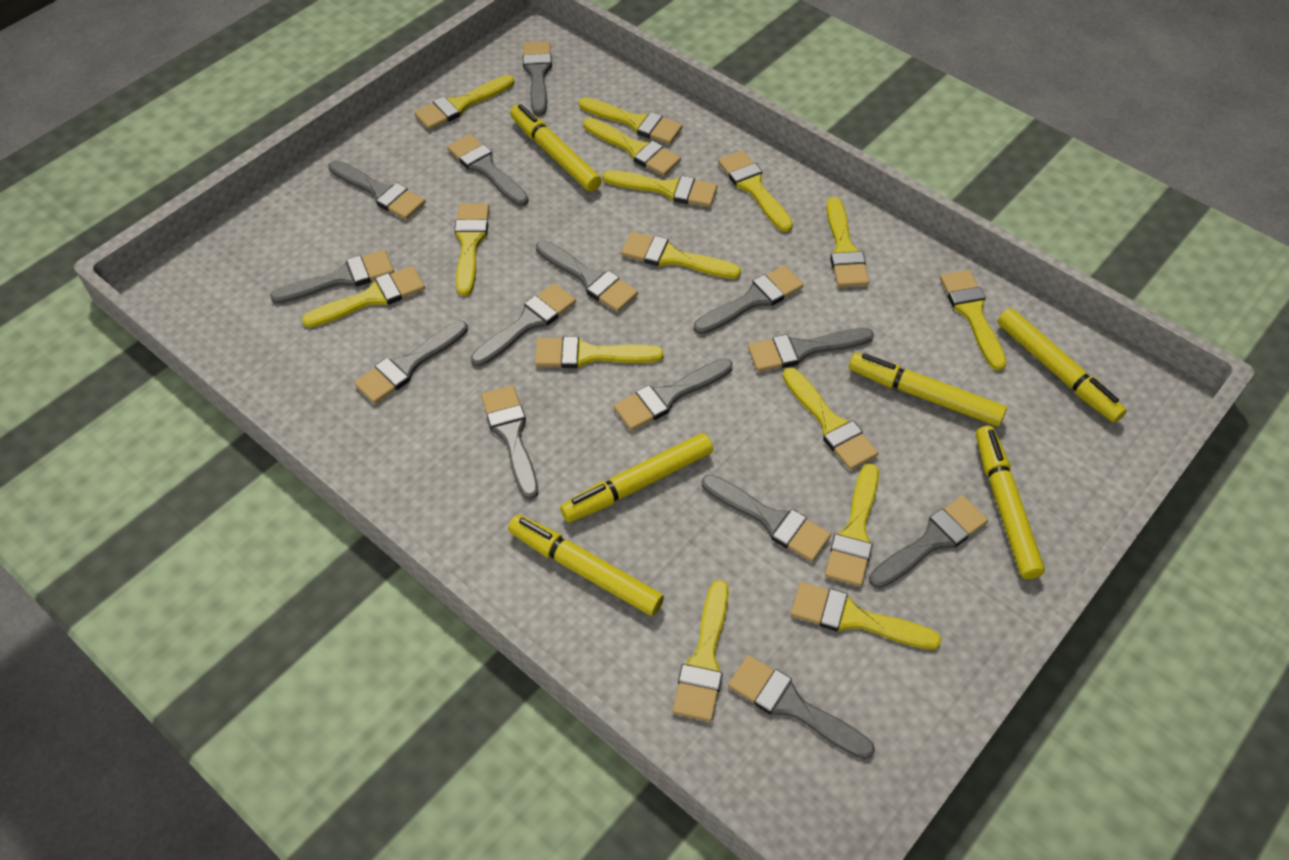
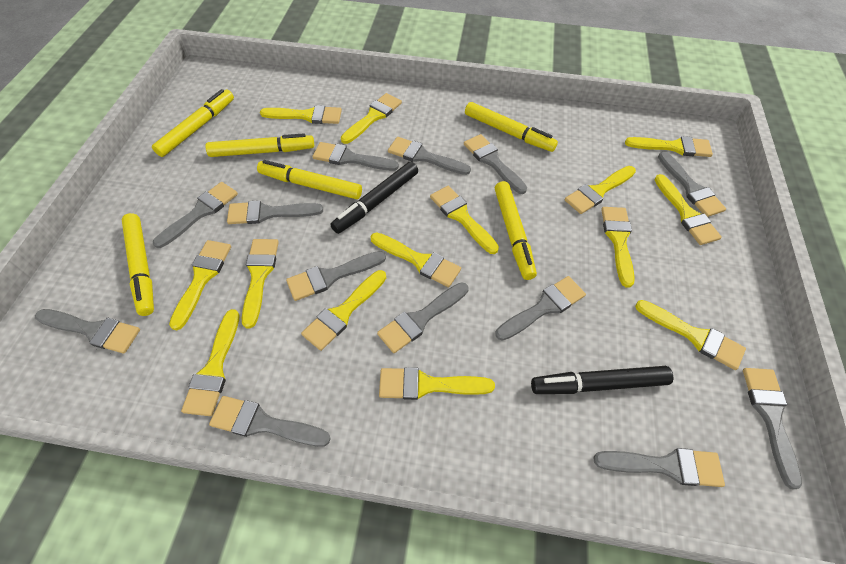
black marker: 0 -> 2
grey brush: 14 -> 13
yellow brush: 15 -> 14

